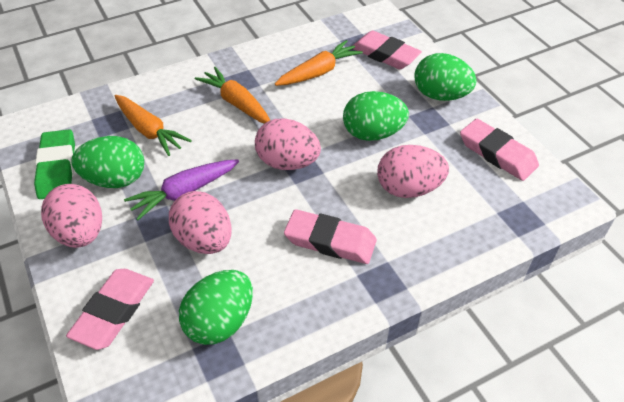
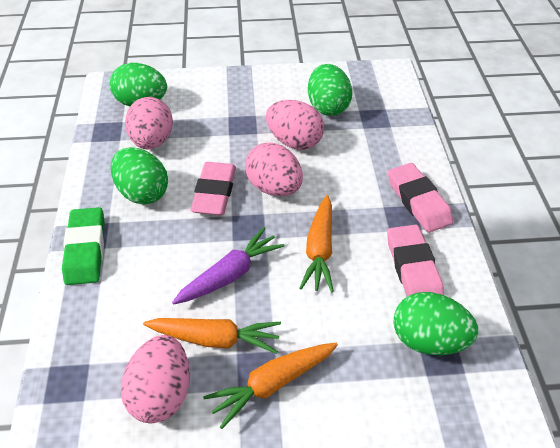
pink eraser: 4 -> 3

